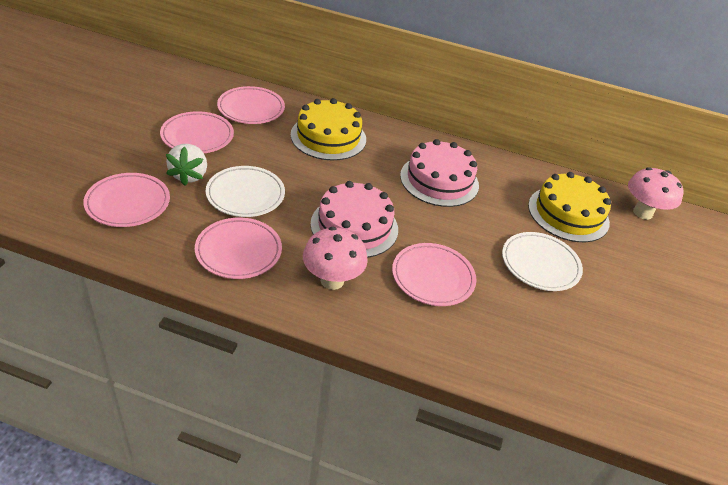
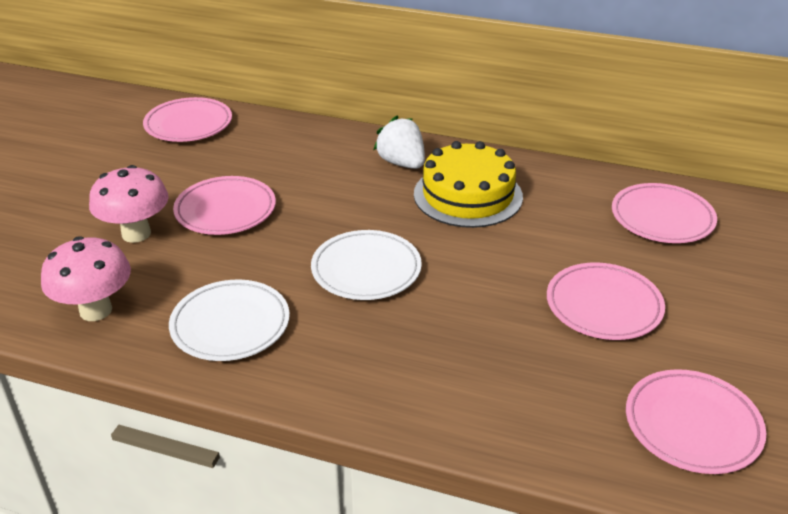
pink cake: 2 -> 0
yellow cake: 2 -> 1

